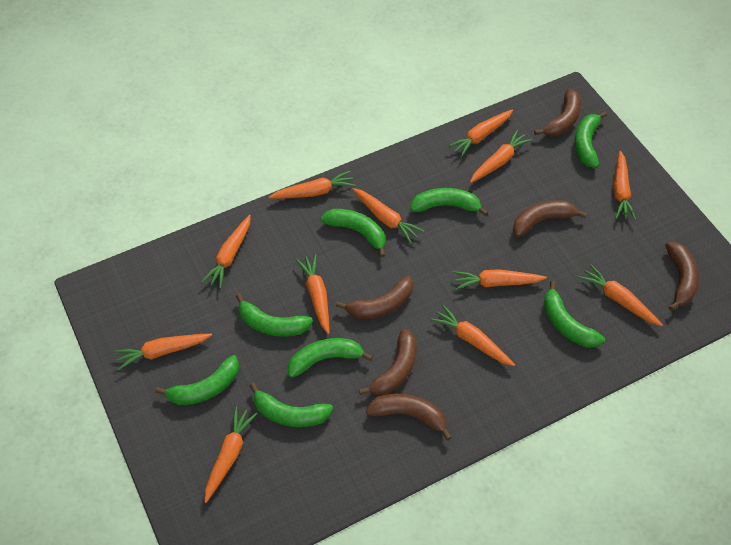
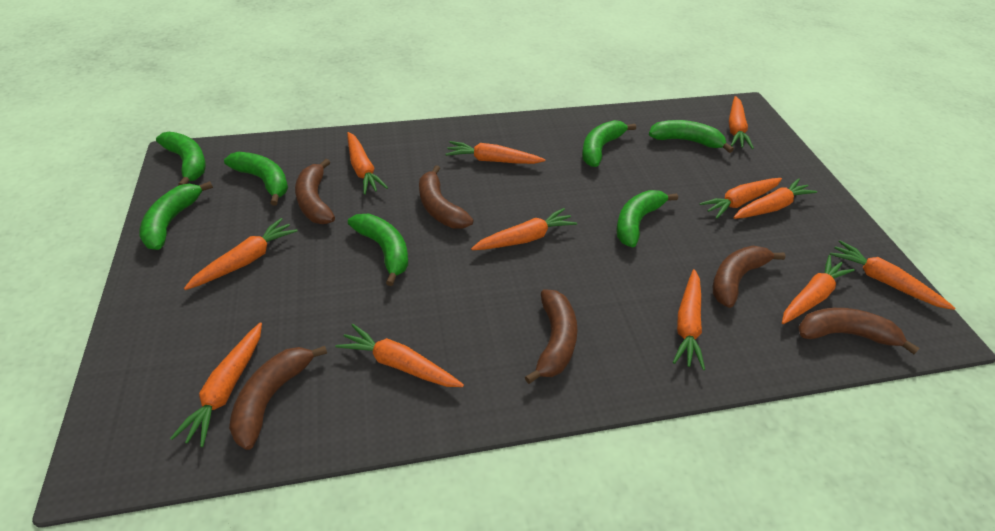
green banana: 8 -> 7

